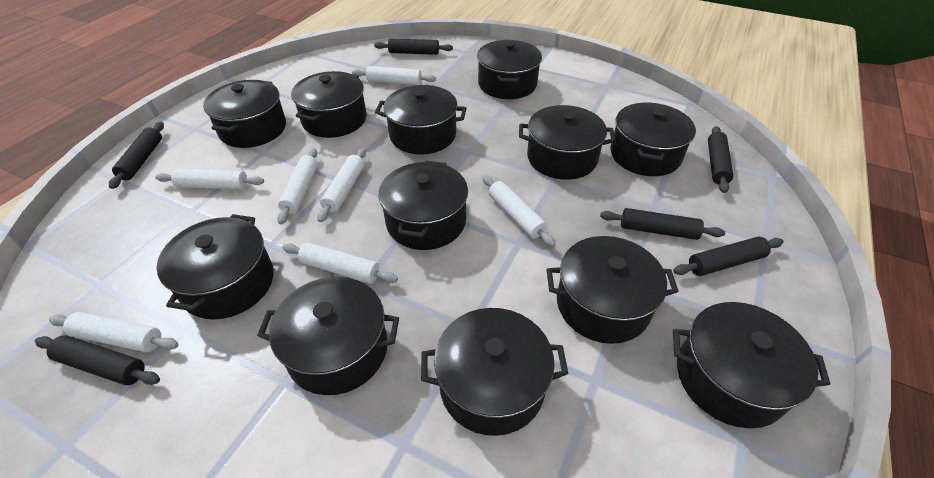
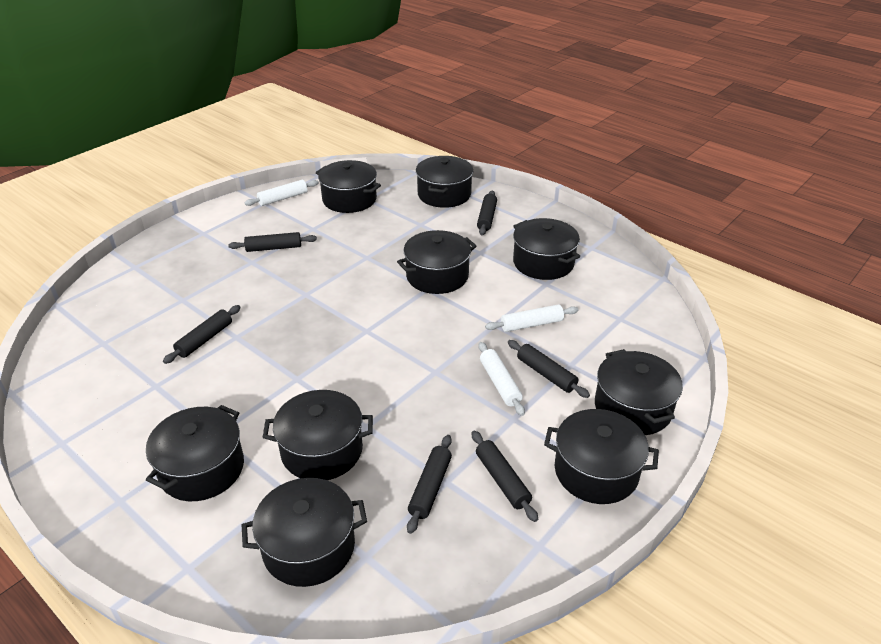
black pot: 12 -> 9
white rolling pin: 7 -> 3

